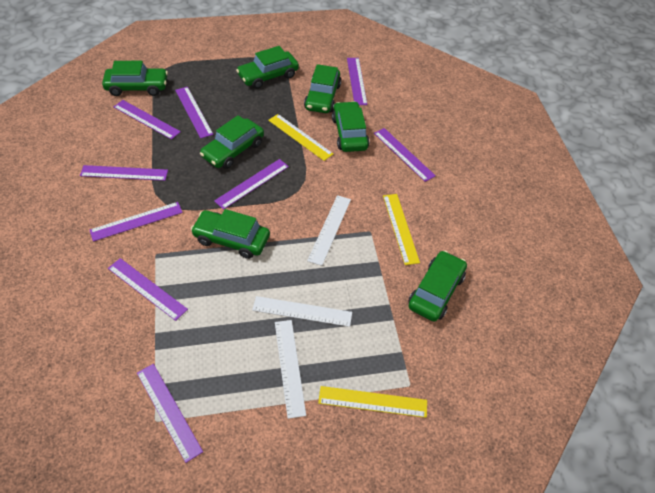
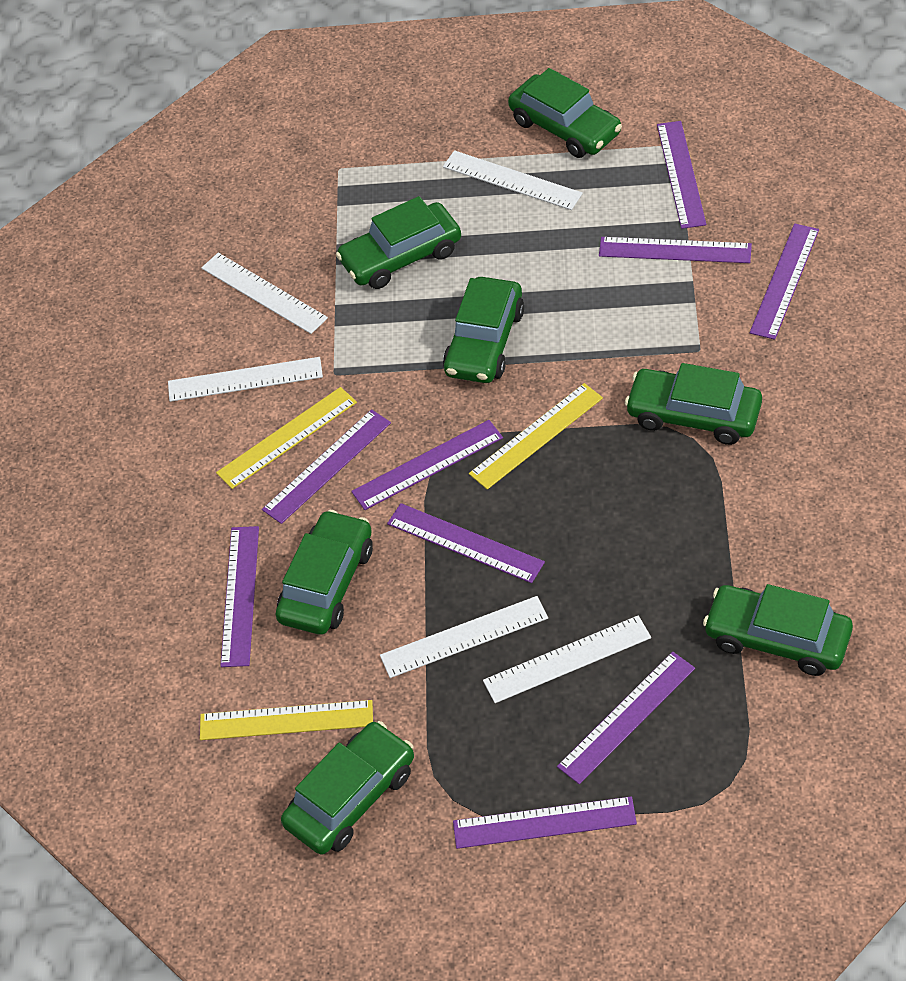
white ruler: 3 -> 5

